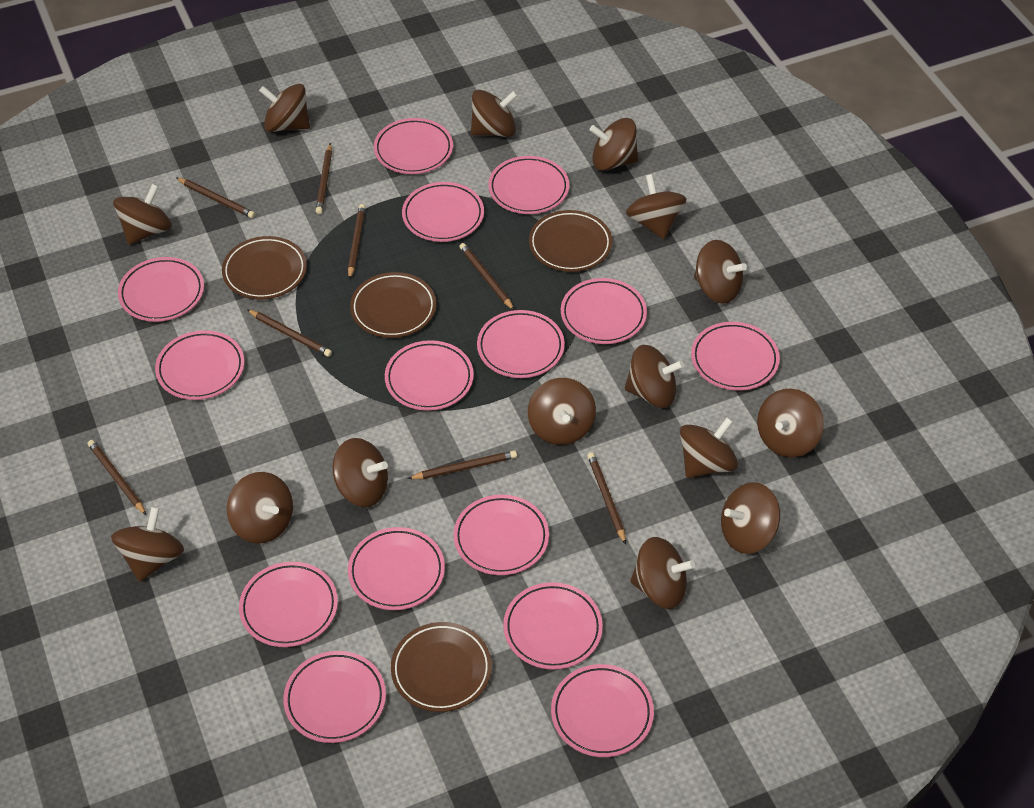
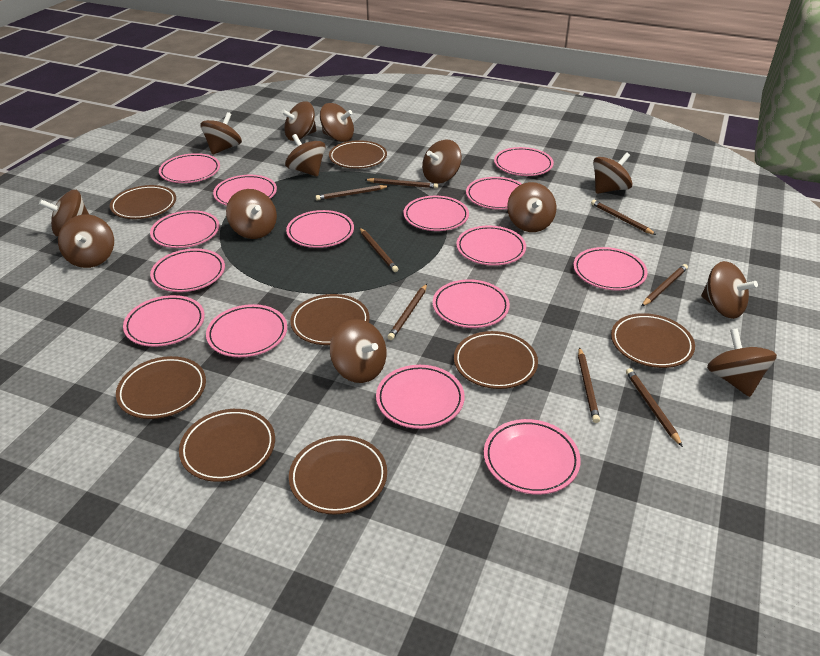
brown plate: 4 -> 8
brown spinning top: 15 -> 13

